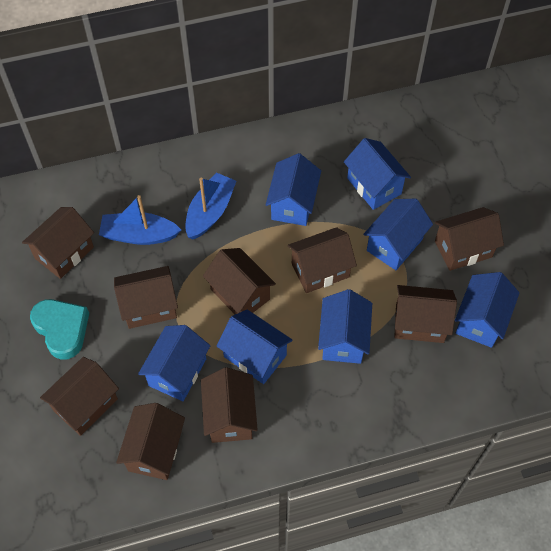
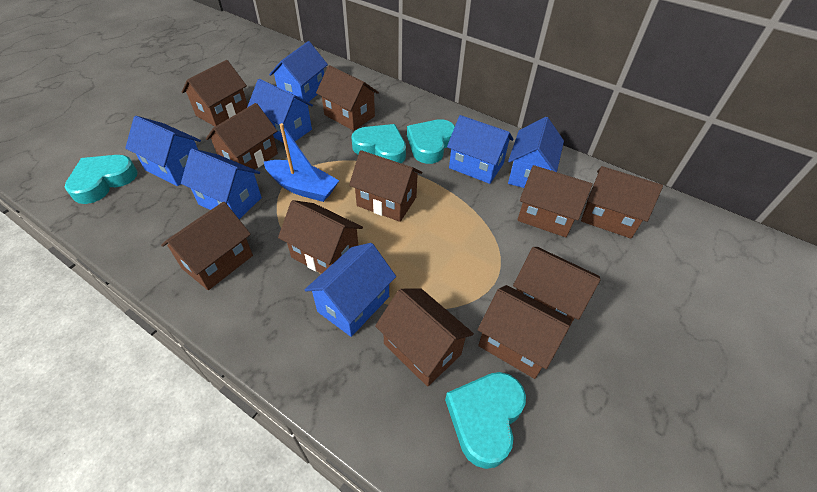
blue boat: 2 -> 1
brown house: 9 -> 11
turquoise heart: 1 -> 4

